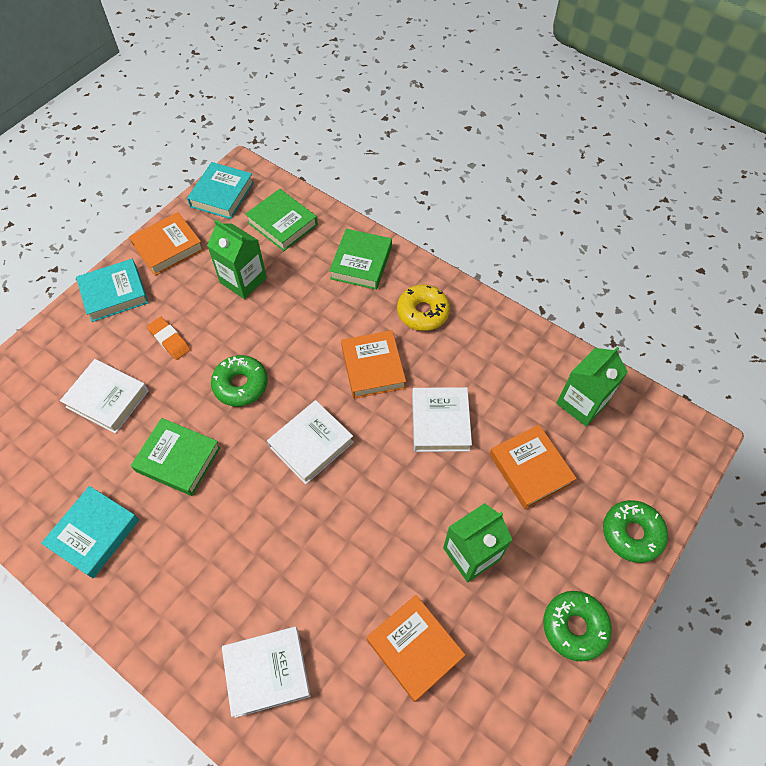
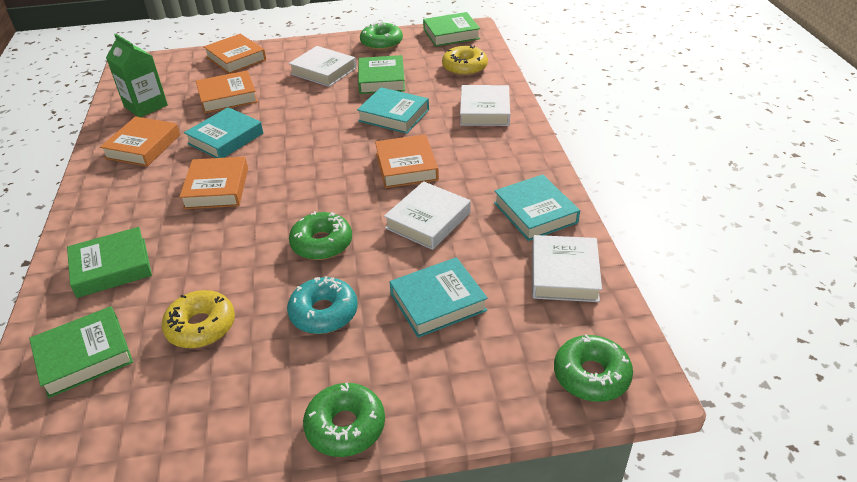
green book: 3 -> 4
green carton: 3 -> 1
green donut: 3 -> 4
orange book: 4 -> 5
orange eraser: 1 -> 0
turquoise book: 3 -> 4
turquoise donut: 0 -> 1
yellow donut: 1 -> 2

